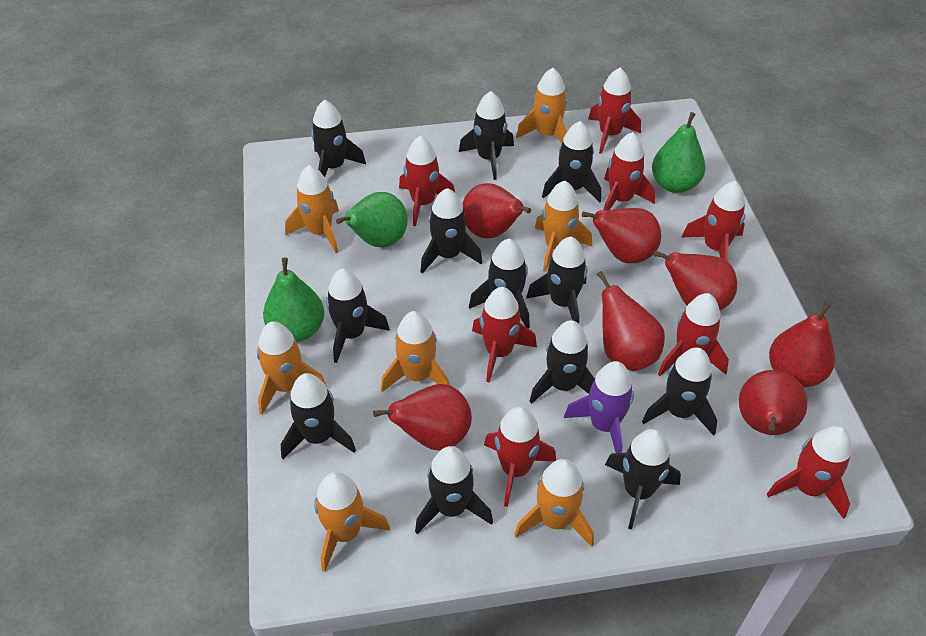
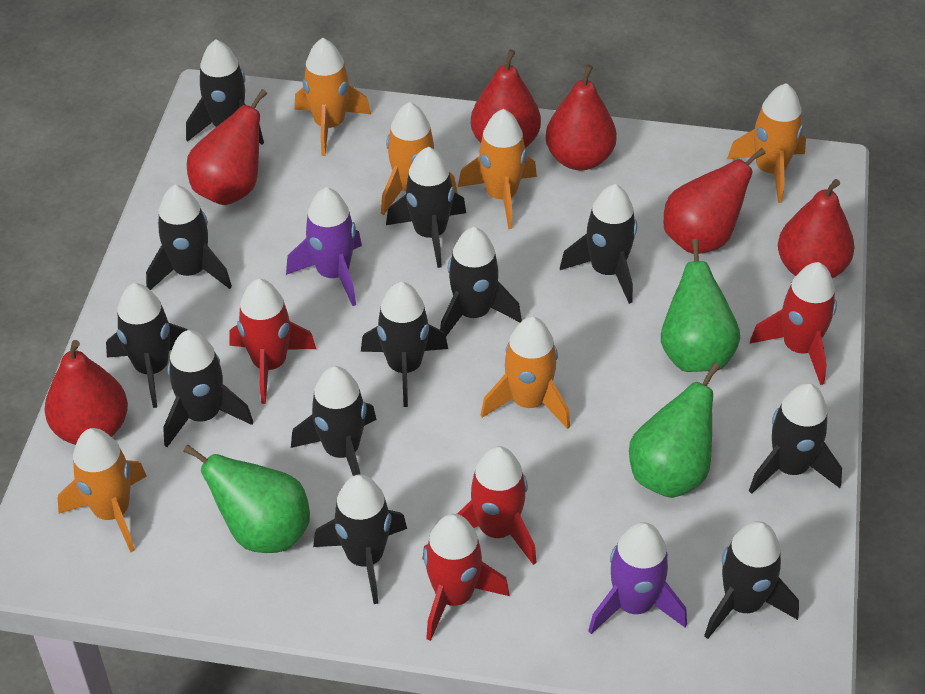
orange rocket: 7 -> 6
purple rocket: 1 -> 2
red pear: 7 -> 6
red rocket: 8 -> 4

